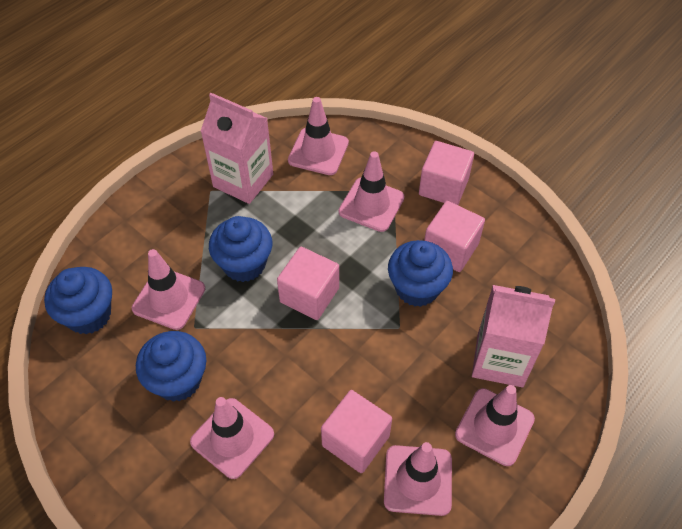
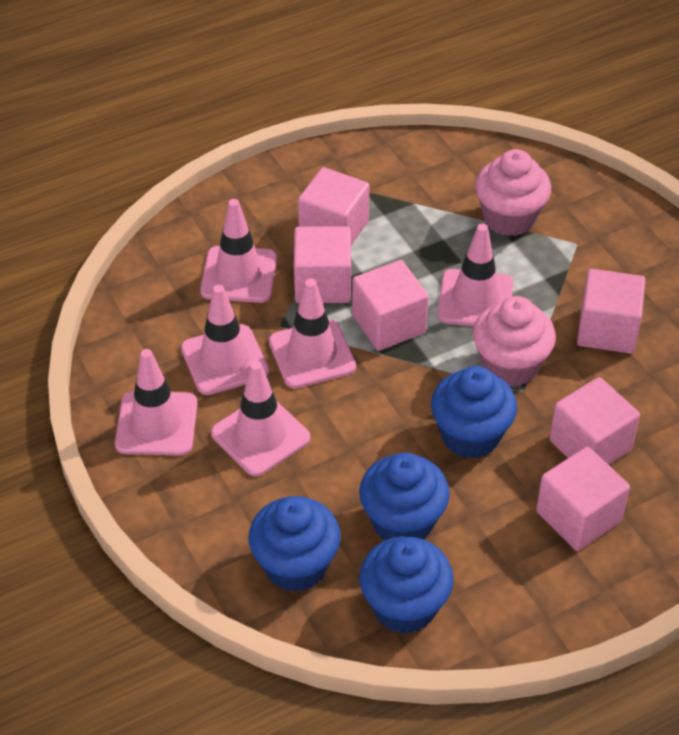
pink carton: 2 -> 0
pink cube: 4 -> 6
pink cupcake: 0 -> 2

